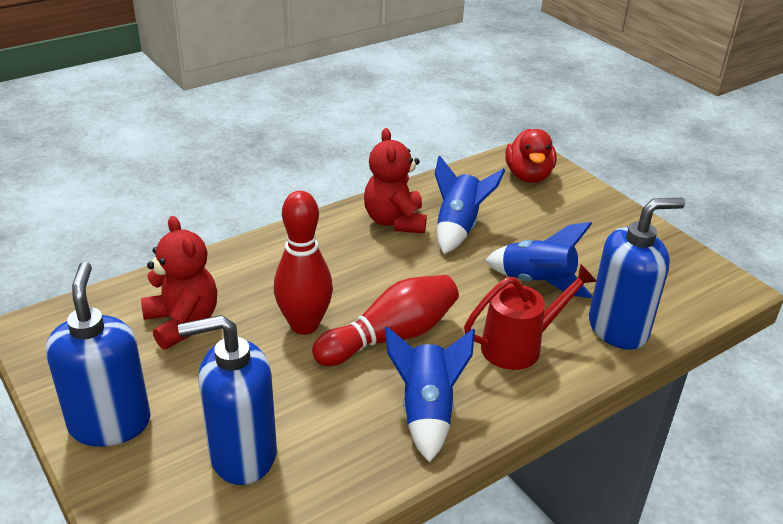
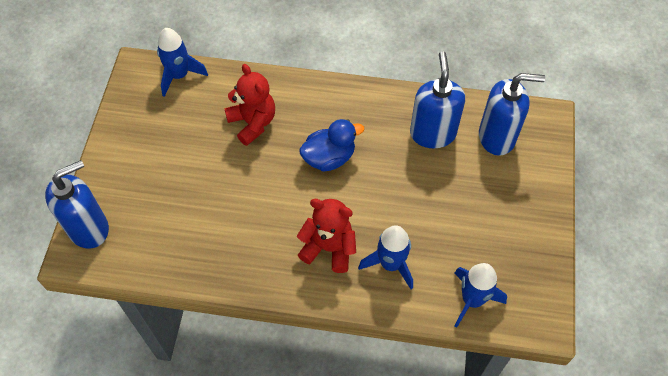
blue duck: 0 -> 1
red bowling pin: 2 -> 0
red duck: 1 -> 0
red watering can: 1 -> 0

